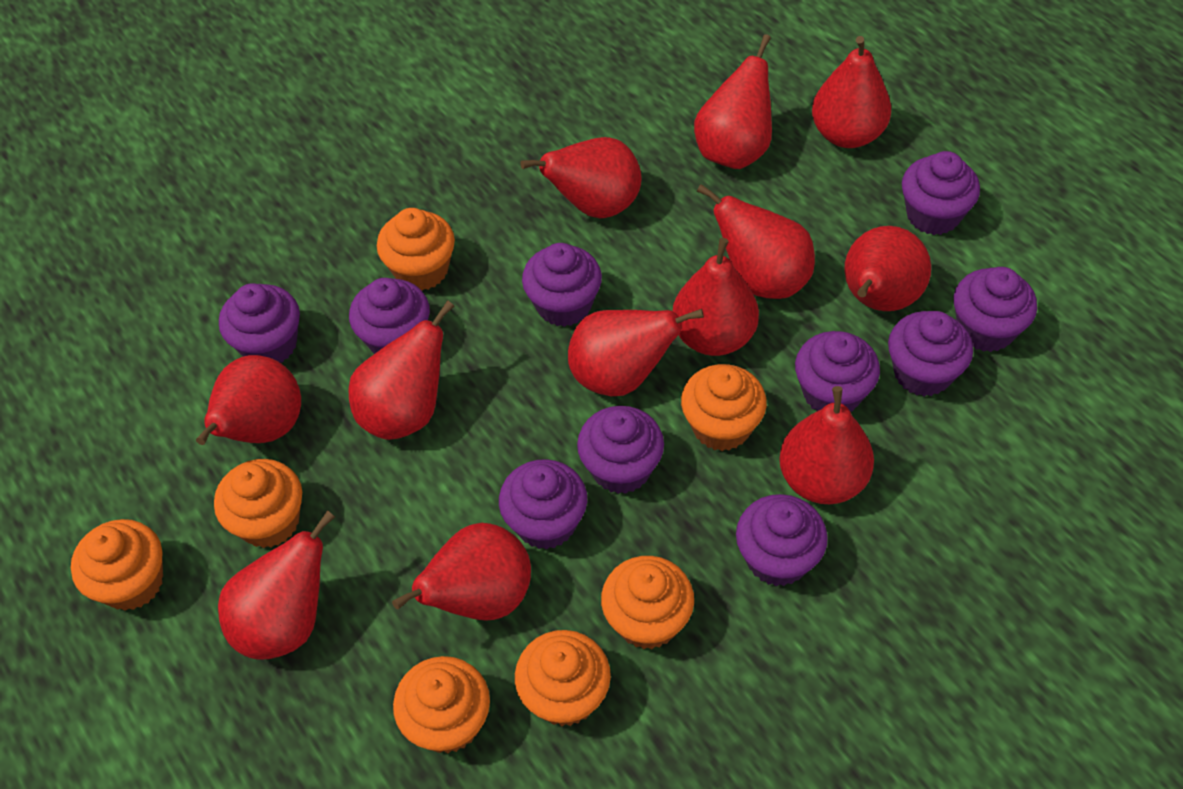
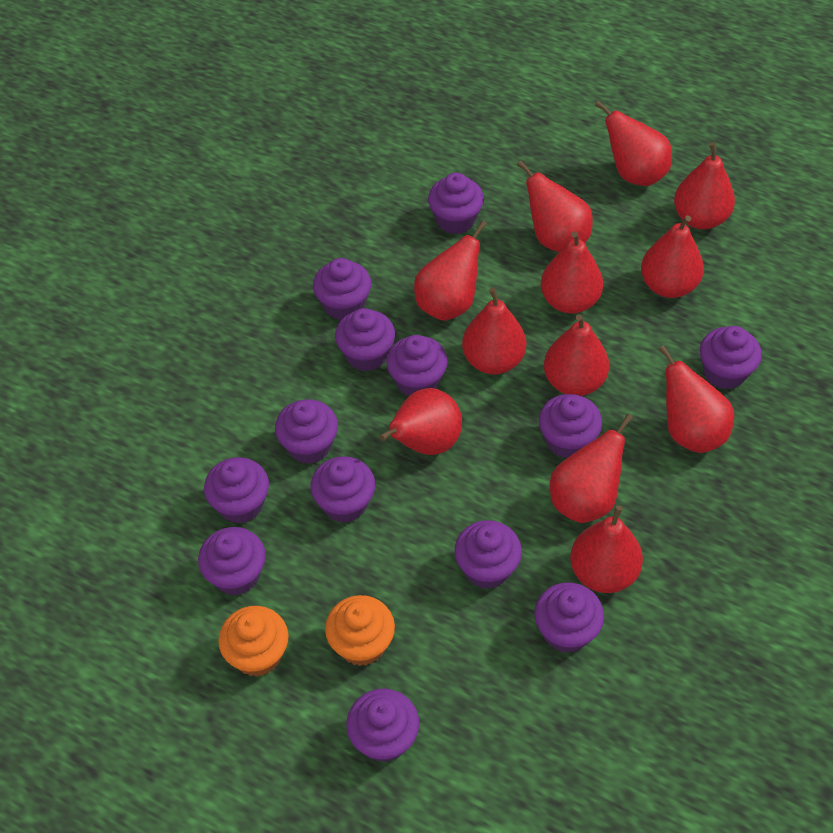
orange cupcake: 7 -> 2
purple cupcake: 10 -> 13

